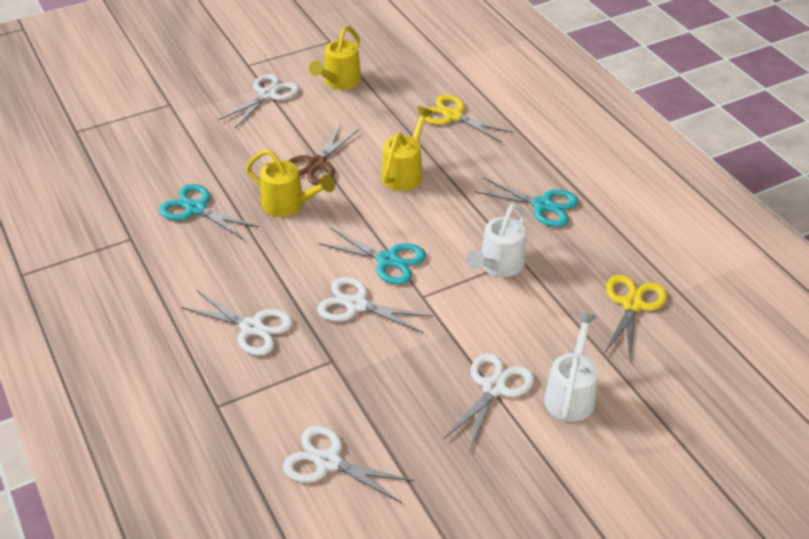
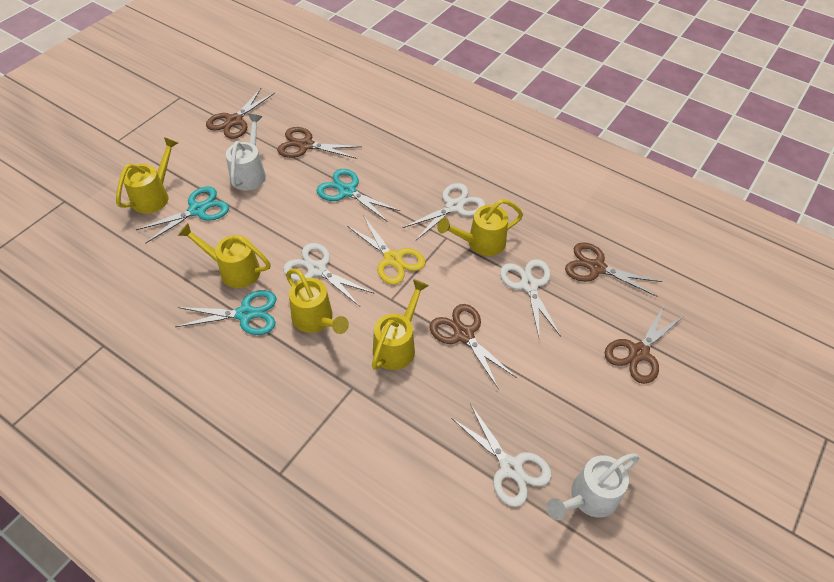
brown scissors: 1 -> 5
white scissors: 5 -> 4
yellow scissors: 2 -> 1
yellow watering can: 3 -> 5

